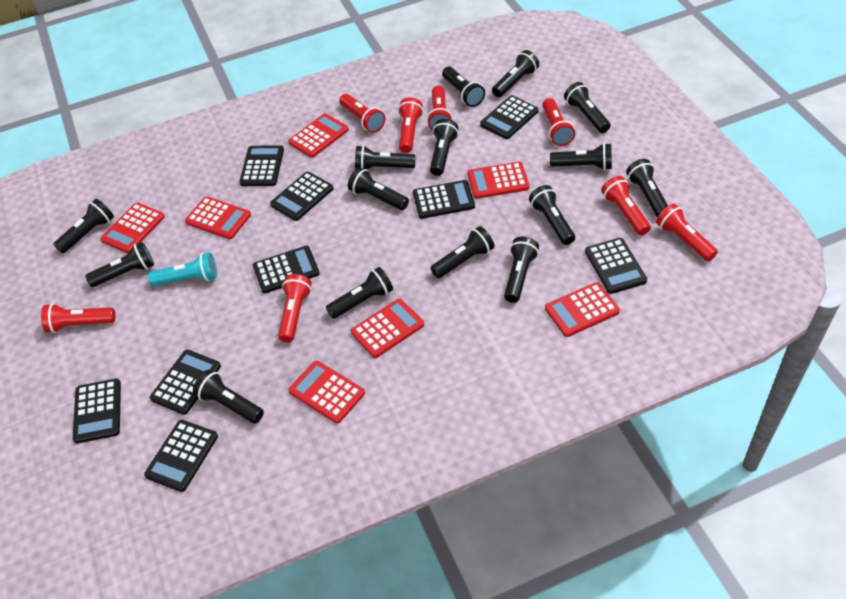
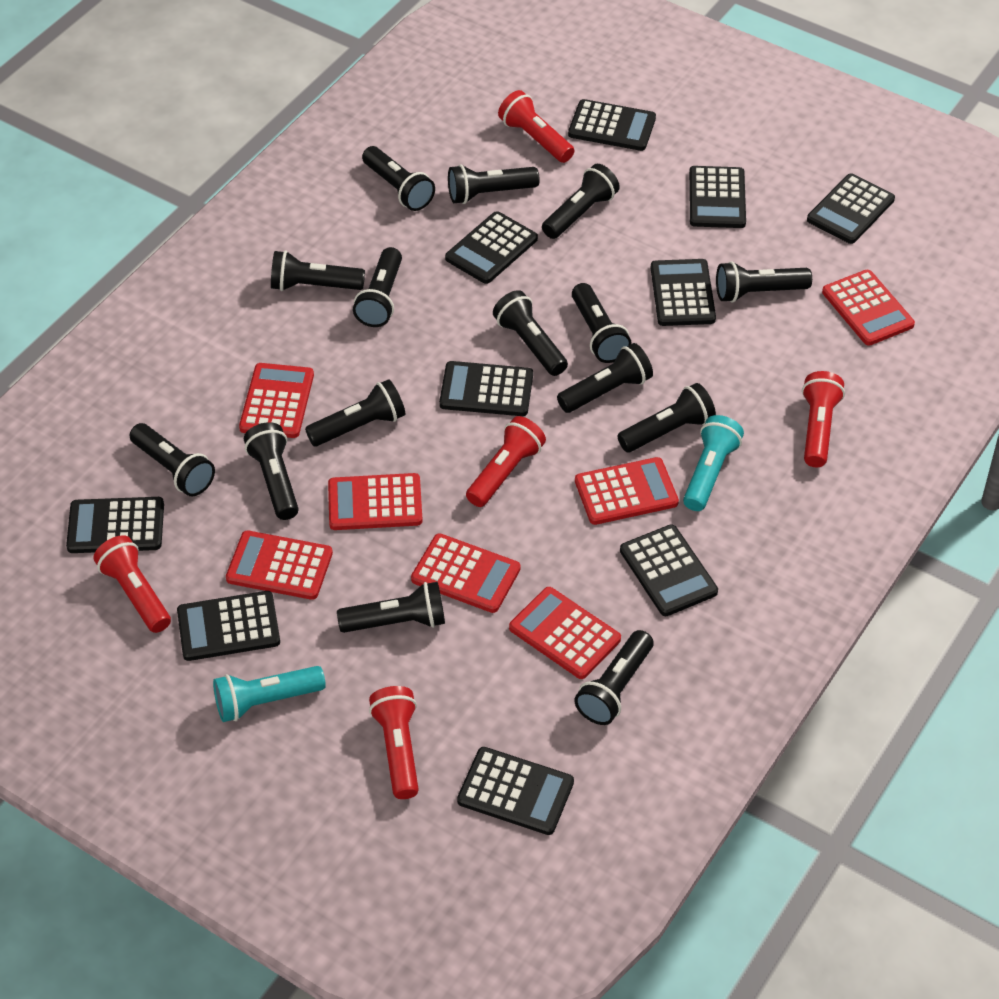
black calculator: 9 -> 10
red flashlight: 8 -> 5
turquoise flashlight: 1 -> 2

